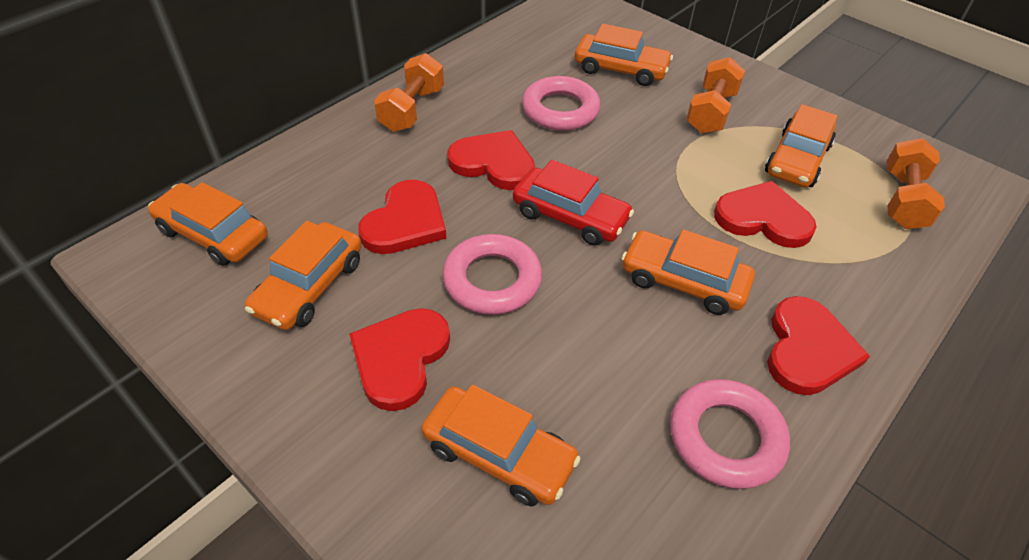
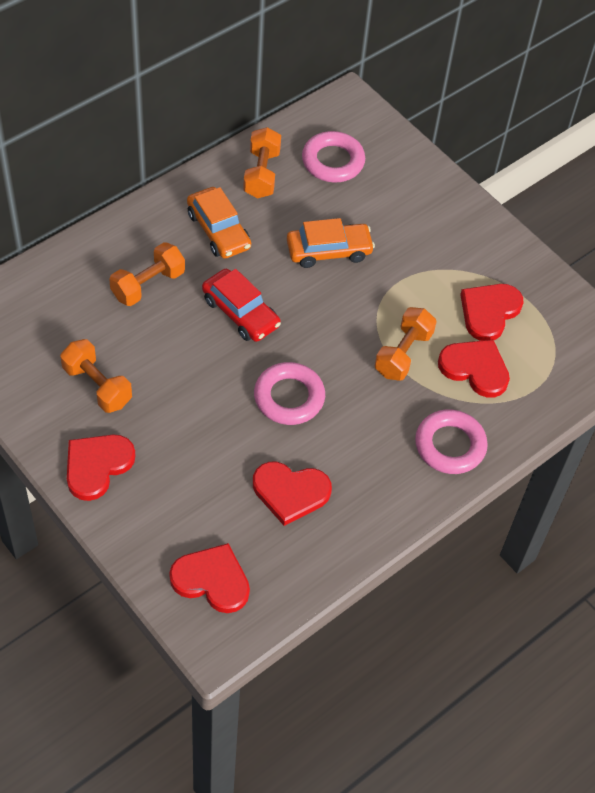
orange car: 6 -> 2
orange dumbbell: 3 -> 4

